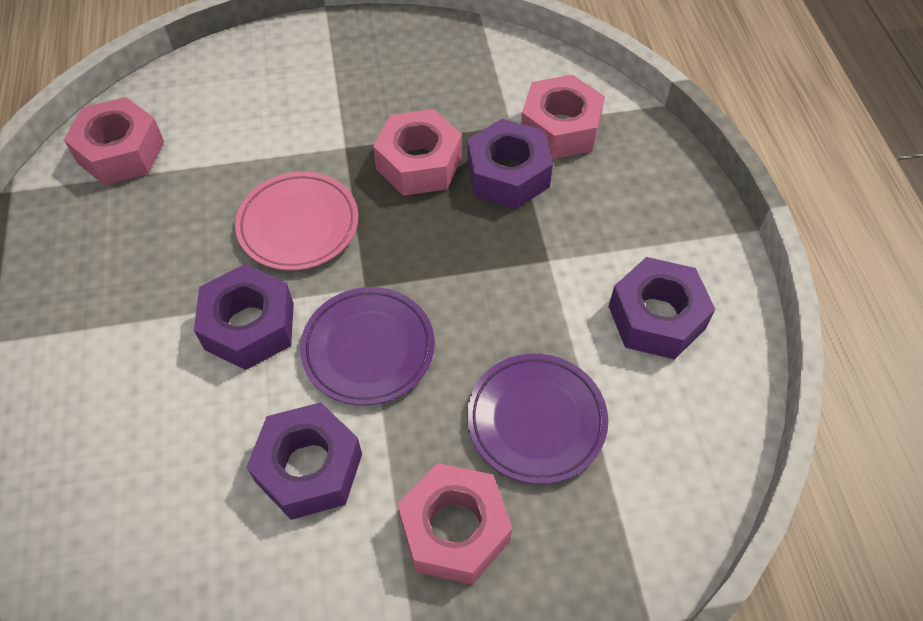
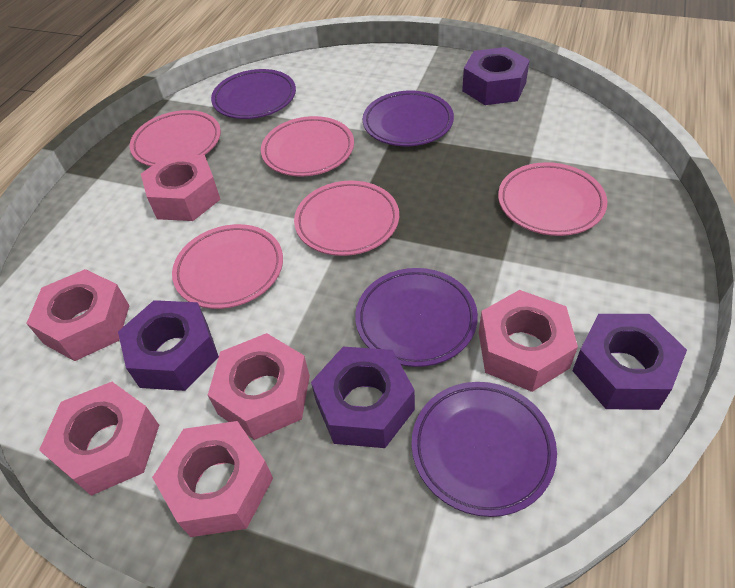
pink nut: 4 -> 6
pink plate: 1 -> 5
purple plate: 2 -> 4

